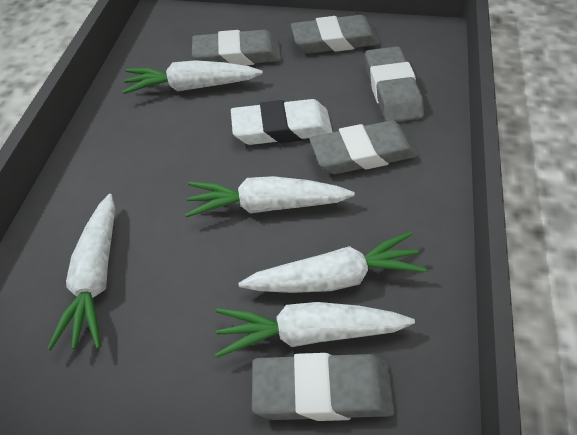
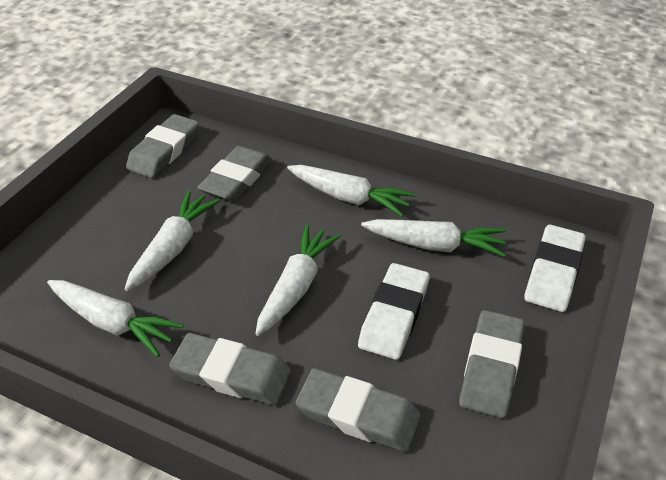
white eraser: 1 -> 2

